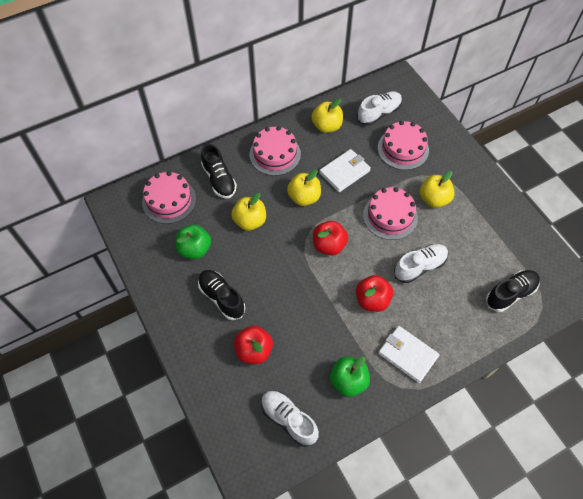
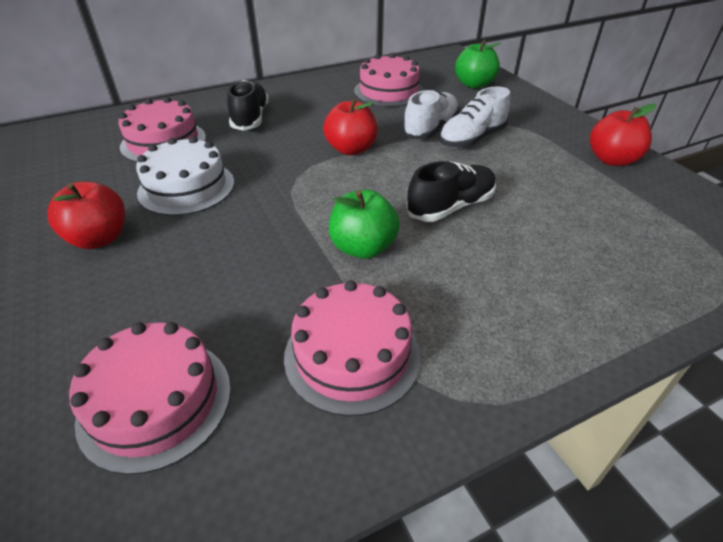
black shoe: 3 -> 2
white cake: 0 -> 1
white shoe: 3 -> 2
white wallet: 2 -> 0
yellow apple: 4 -> 0

